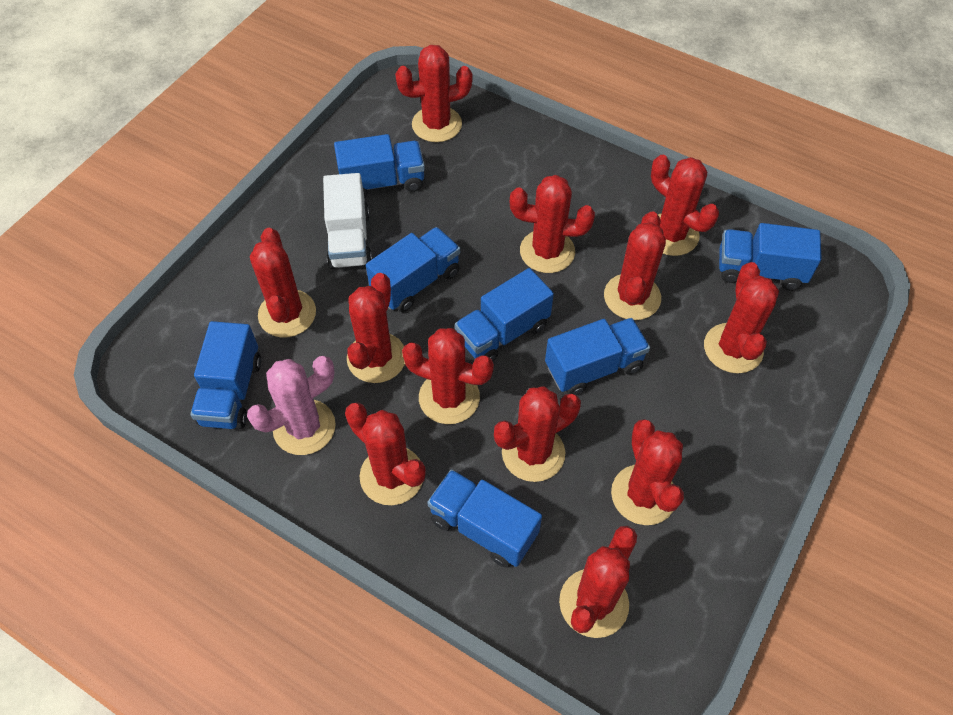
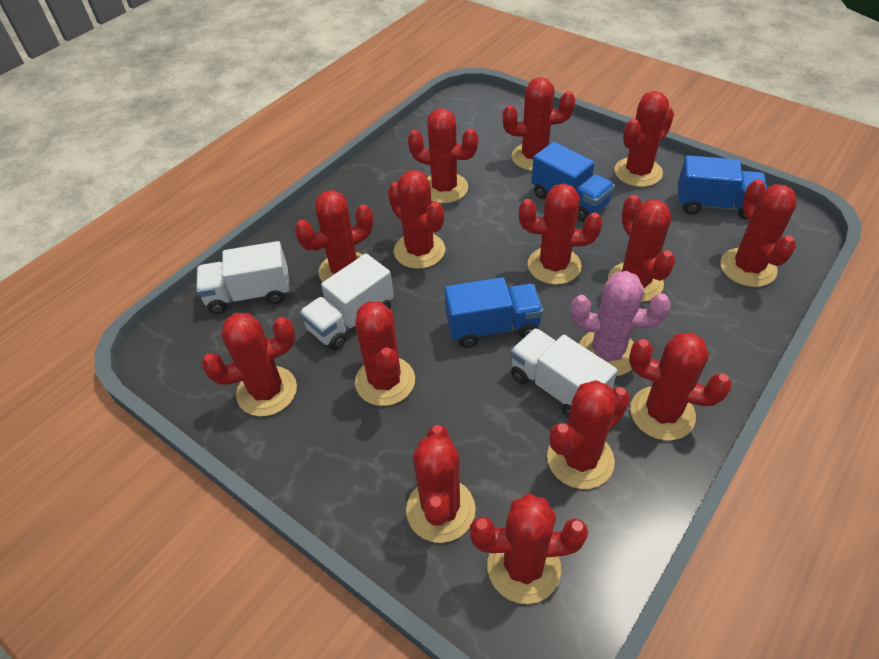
blue truck: 7 -> 3
red cactus: 12 -> 14
white truck: 1 -> 3

